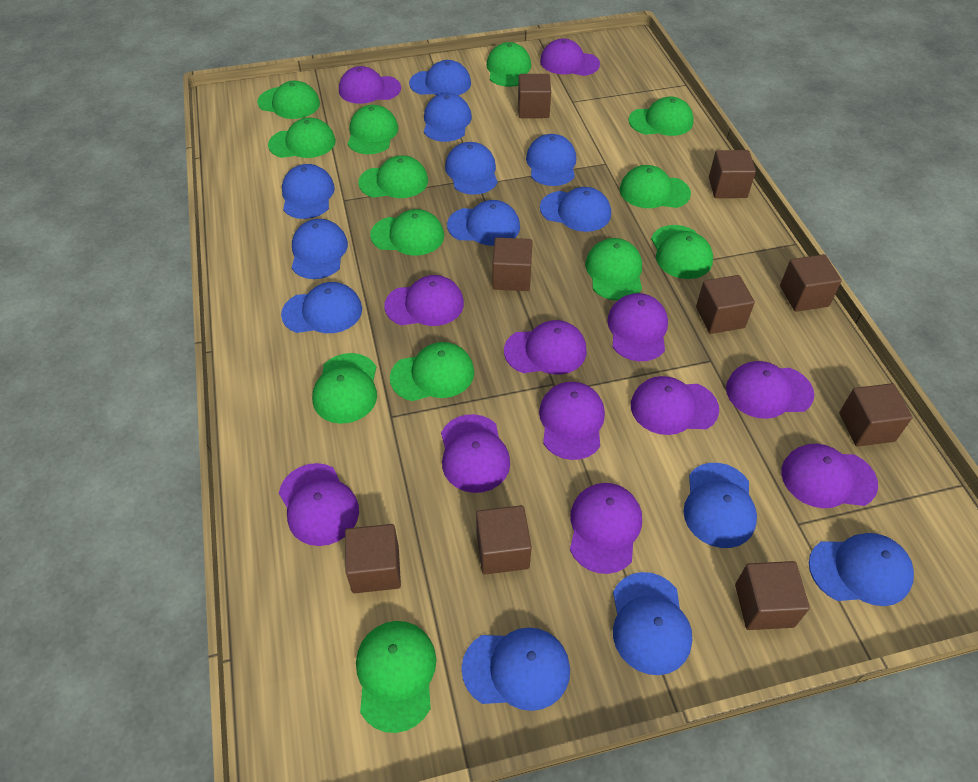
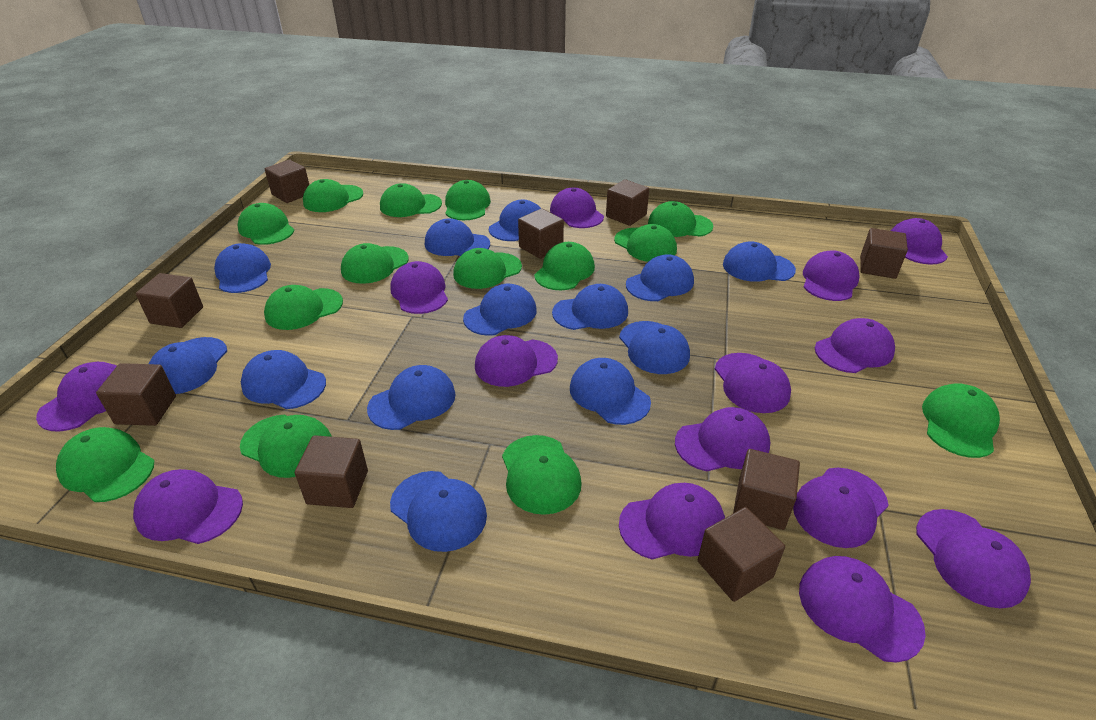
green cap: 13 -> 14
purple cap: 12 -> 14

